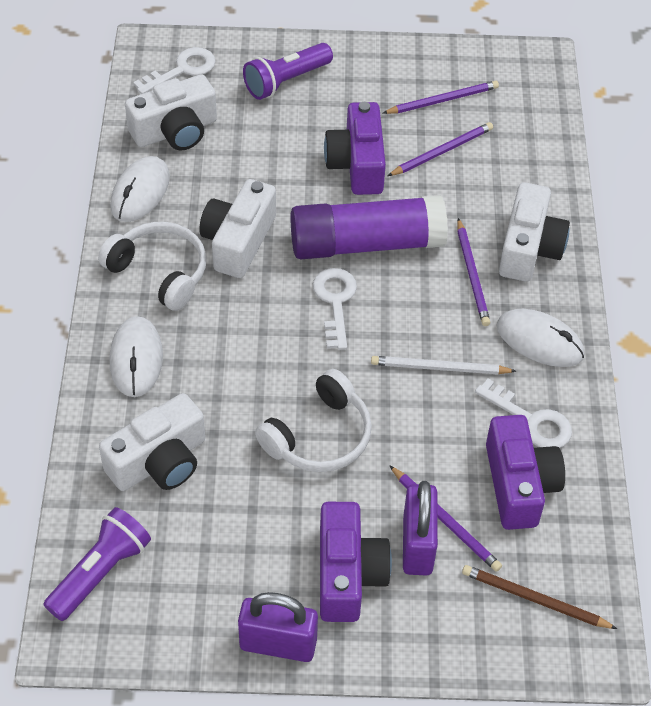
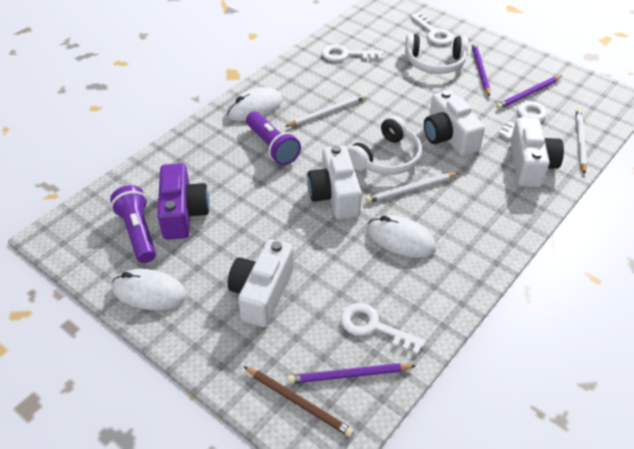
purple camera: 3 -> 1
purple glue stick: 1 -> 0
purple padlock: 2 -> 0
purple pencil: 4 -> 3
white key: 3 -> 4
white pencil: 1 -> 3

